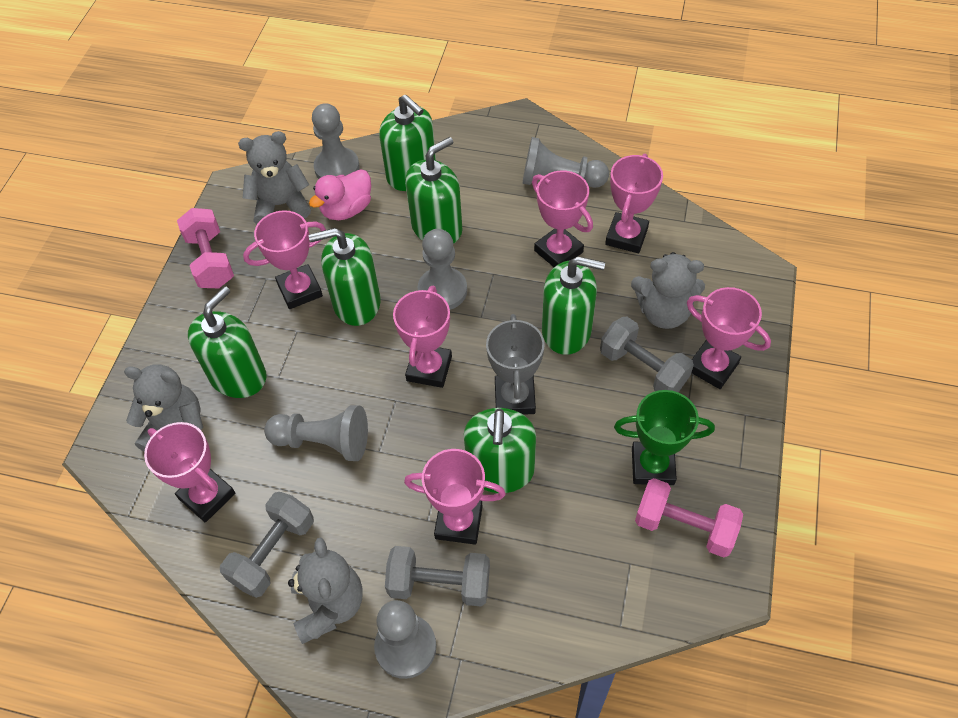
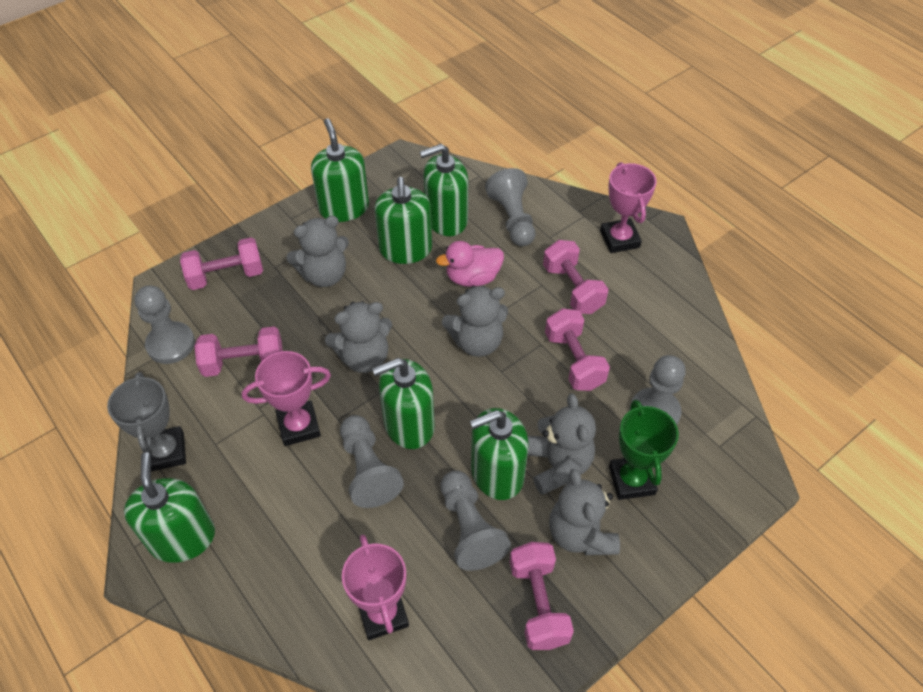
grey dumbbell: 3 -> 0
grey teddy bear: 4 -> 5
pink dumbbell: 2 -> 5
pink trophy: 7 -> 3

